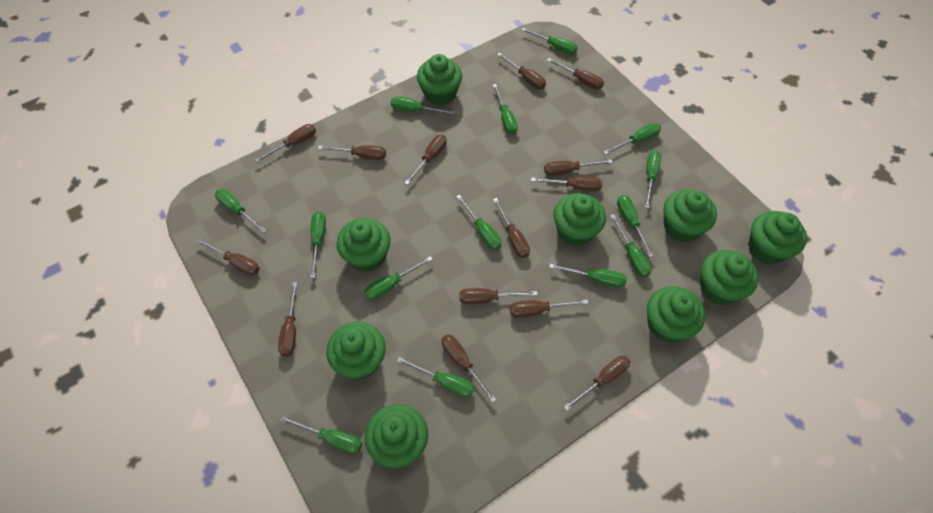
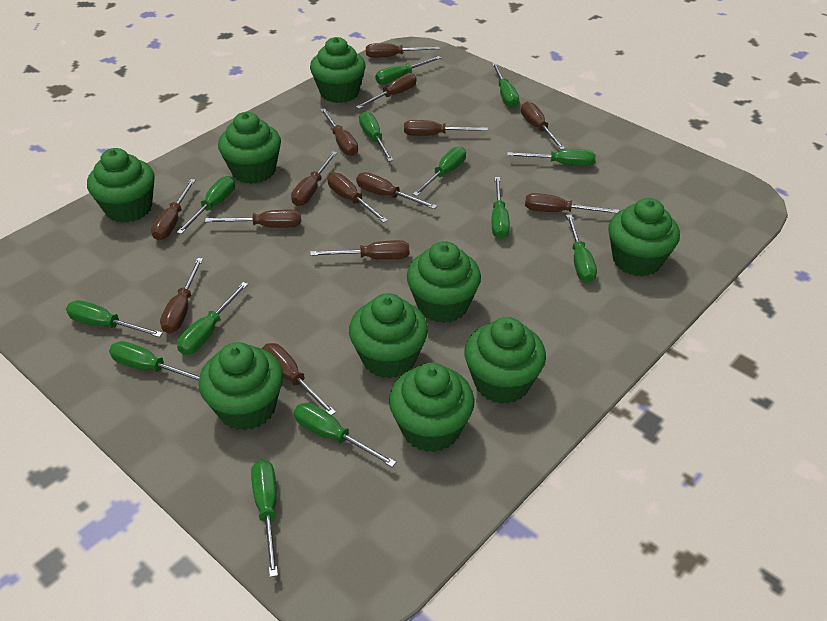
green screwdriver: 14 -> 13

